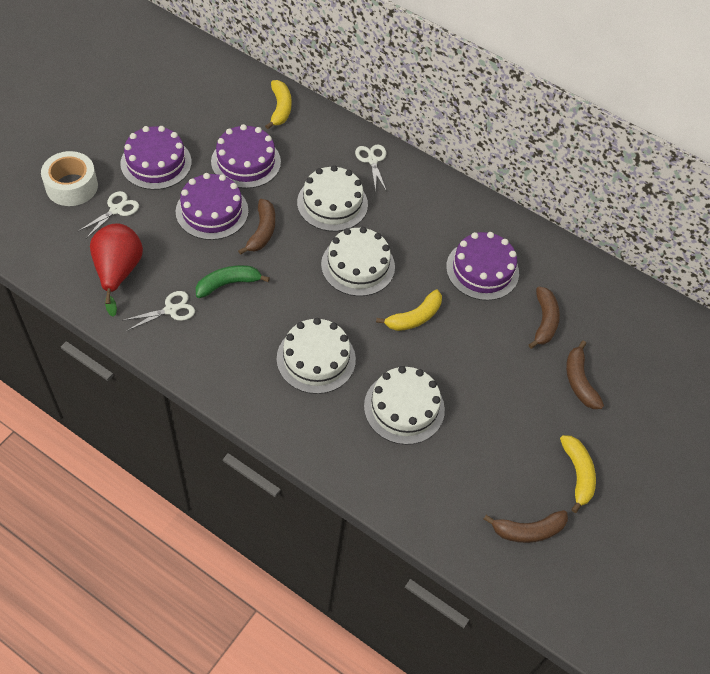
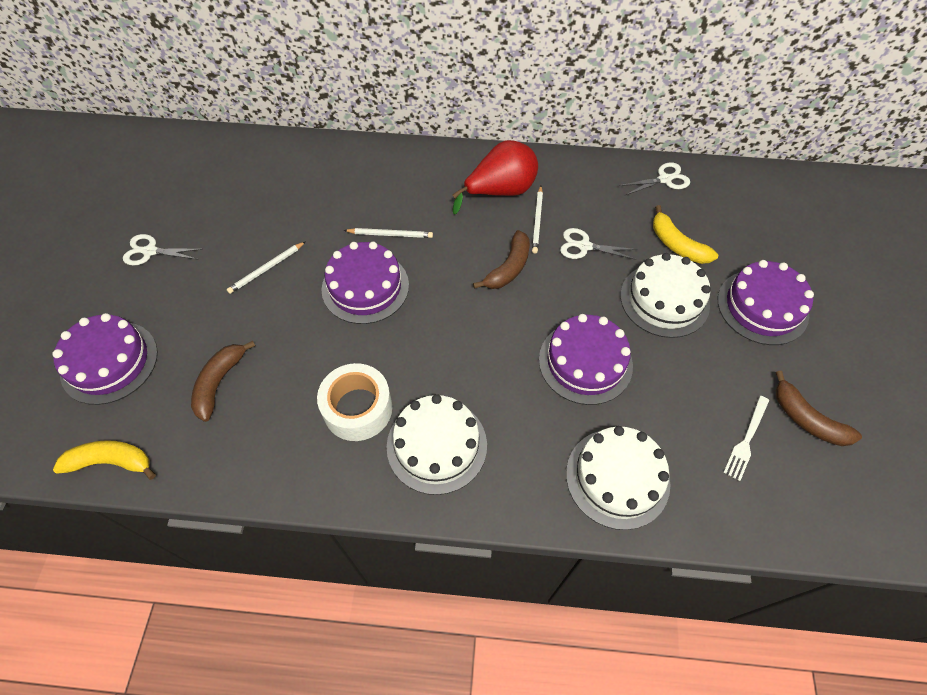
brown banana: 4 -> 3
green banana: 1 -> 0
white cake: 4 -> 3
white fork: 0 -> 1
white pencil: 0 -> 3
yellow banana: 3 -> 2

